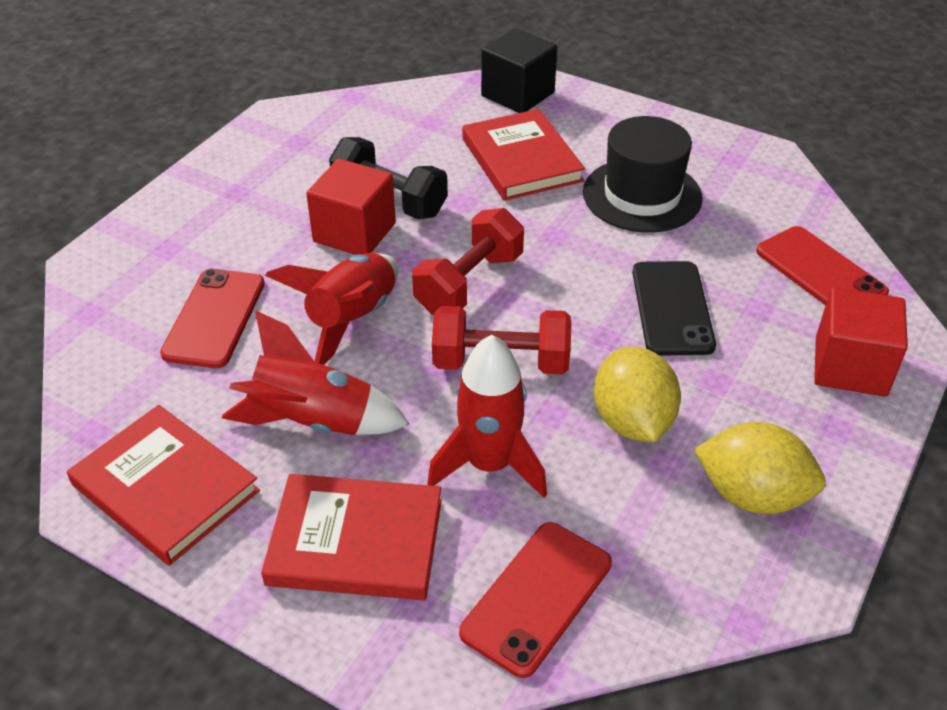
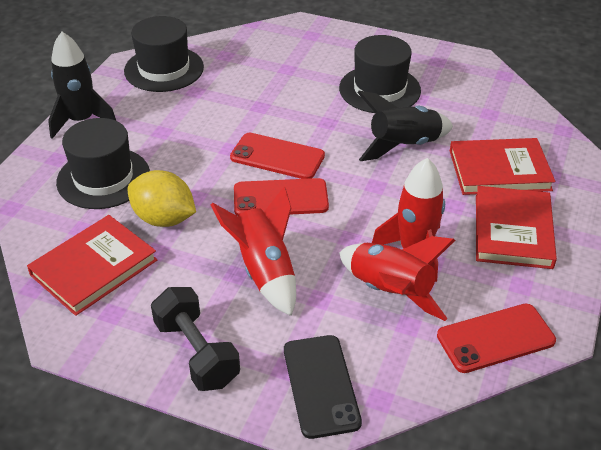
black cube: 1 -> 0
black hat: 1 -> 3
black rocket: 0 -> 2
red cube: 2 -> 0
red dumbbell: 2 -> 0
yellow lemon: 2 -> 1

